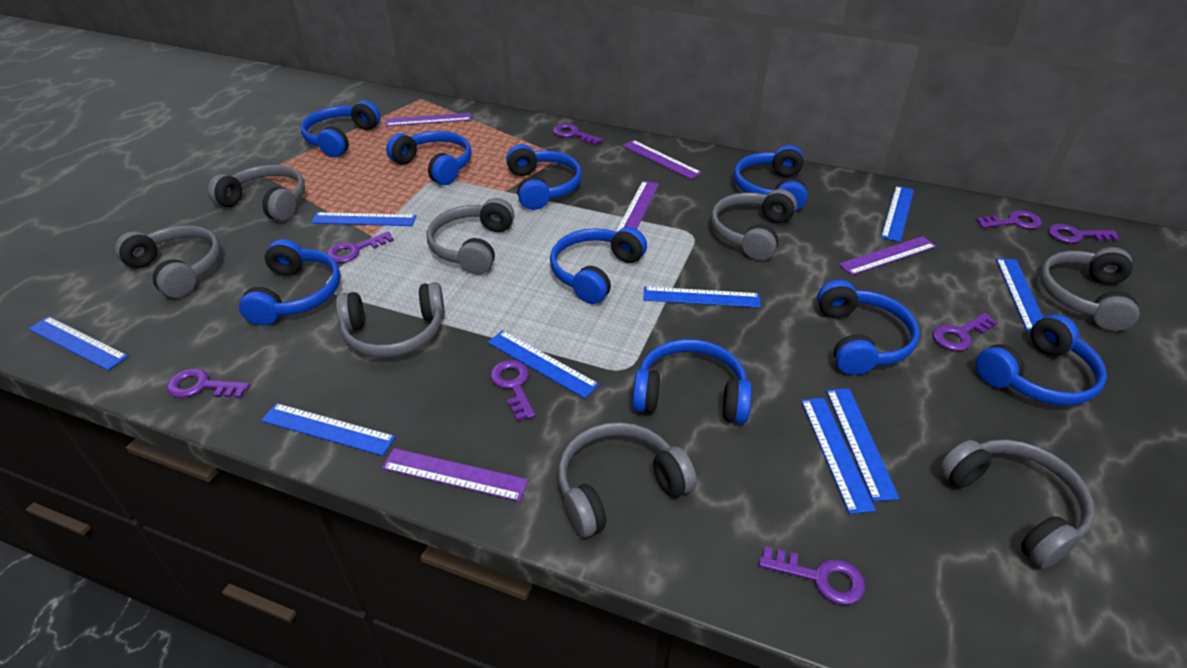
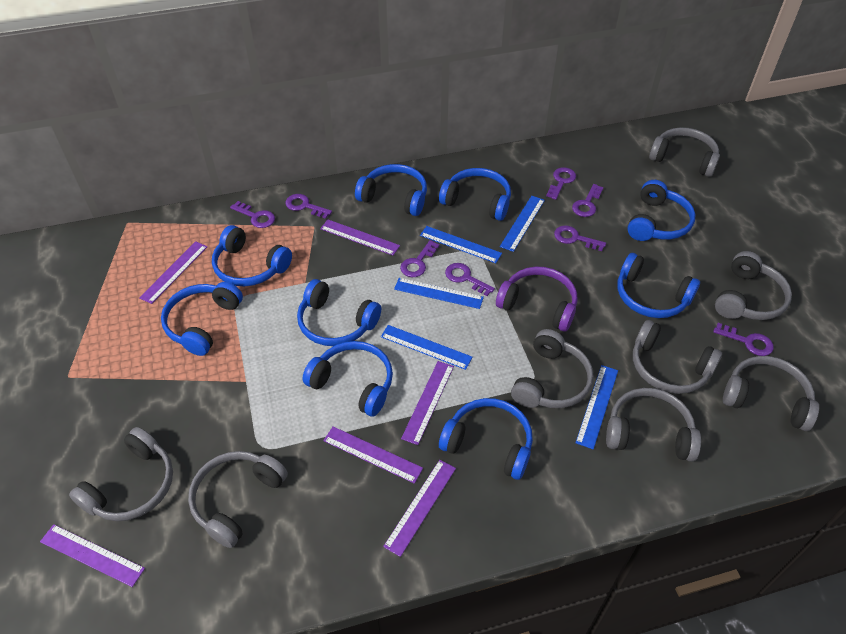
blue ruler: 9 -> 5
purple headphones: 0 -> 1
purple ruler: 5 -> 6

